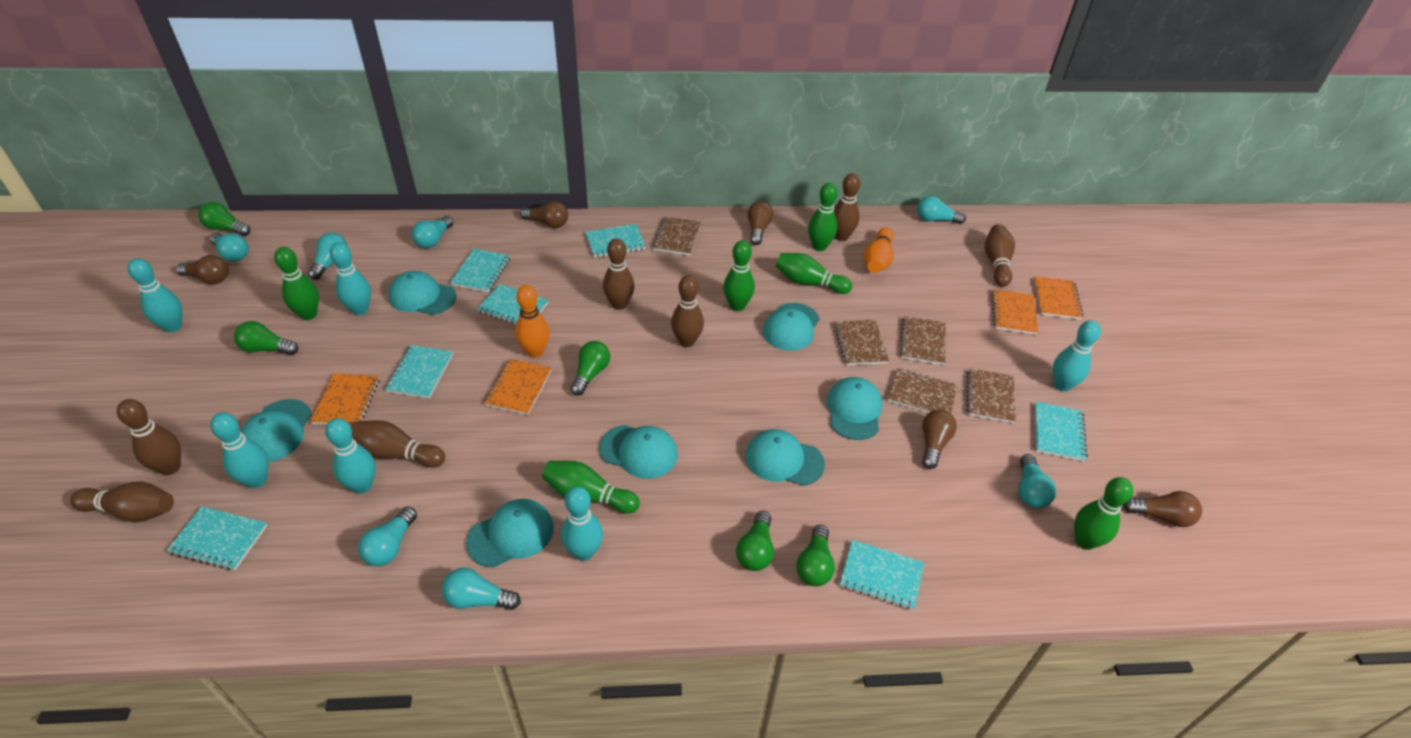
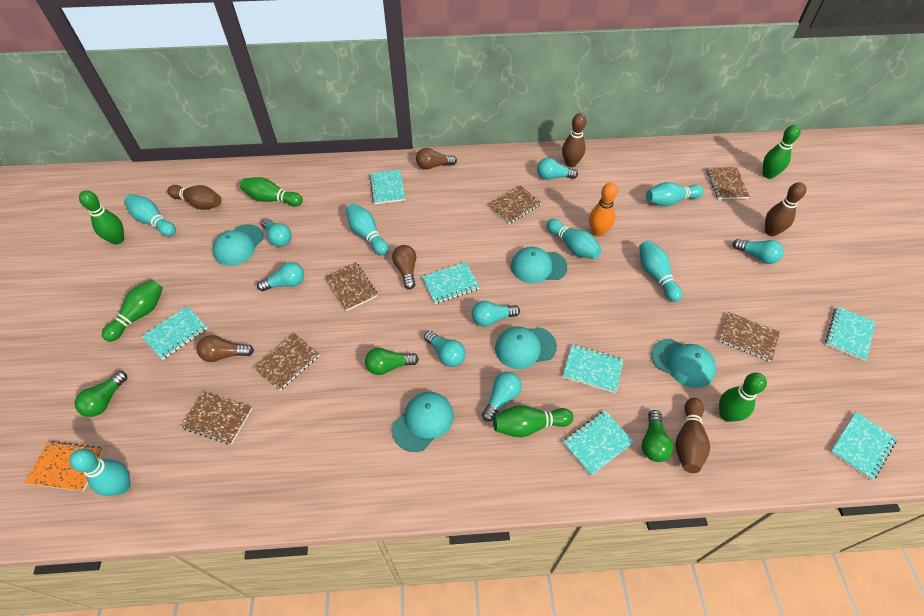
brown bowling pin: 7 -> 4
brown light bulb: 5 -> 3
brown notebook: 5 -> 6
green light bulb: 5 -> 3
orange bowling pin: 2 -> 1
orange notebook: 4 -> 1
turquoise cap: 7 -> 5

